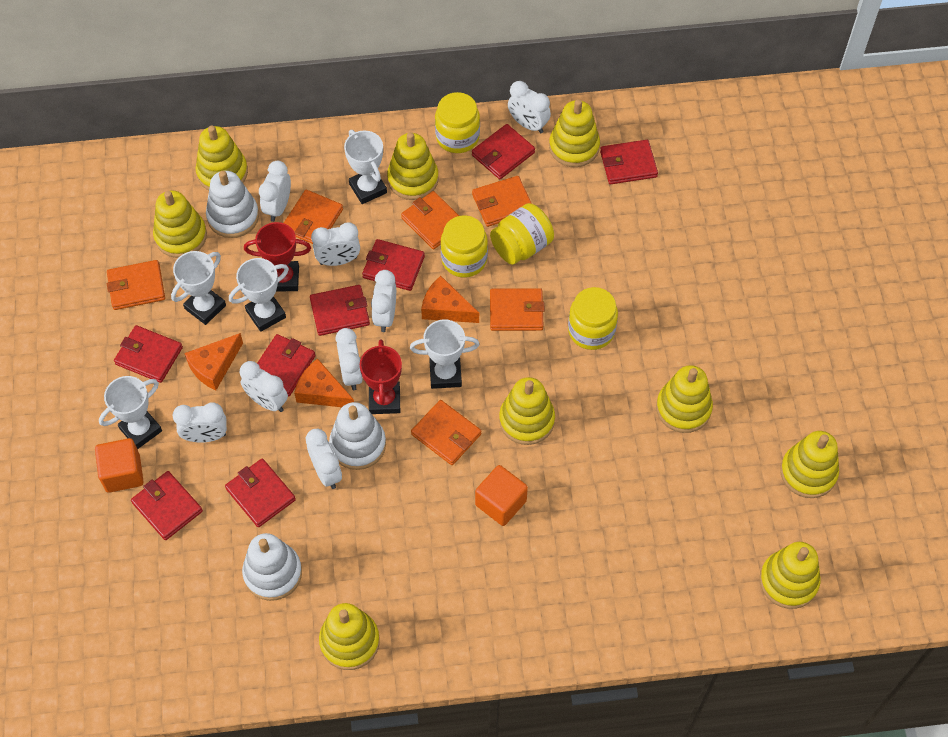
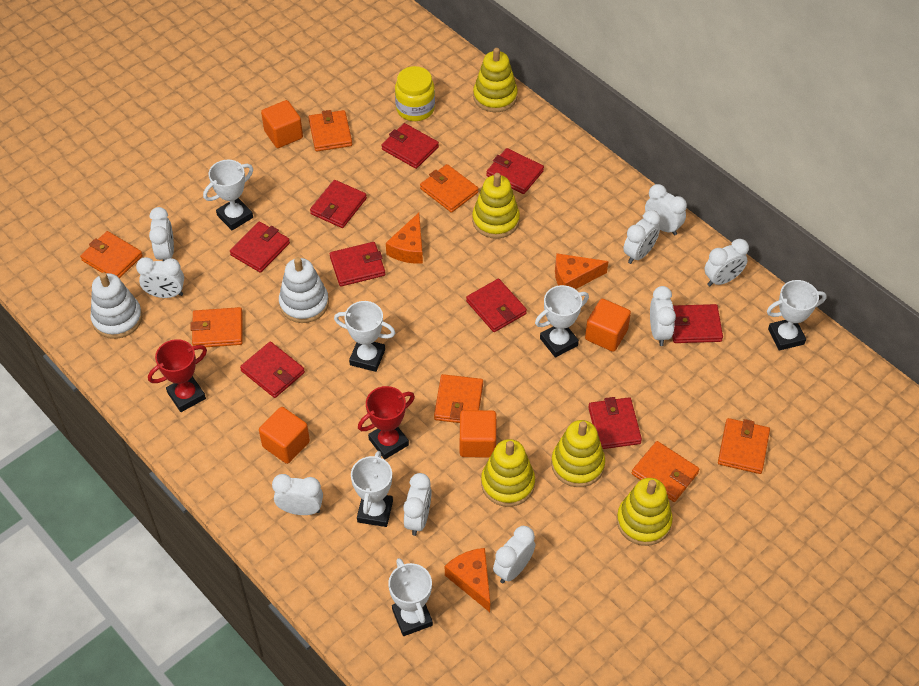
orange cube: 2 -> 4
orange wallet: 6 -> 7
red wallet: 8 -> 9
white clock: 8 -> 9
white stacking toy: 3 -> 2
white trophy: 5 -> 6
yellow jar: 4 -> 1
yellow stacking toy: 9 -> 5

